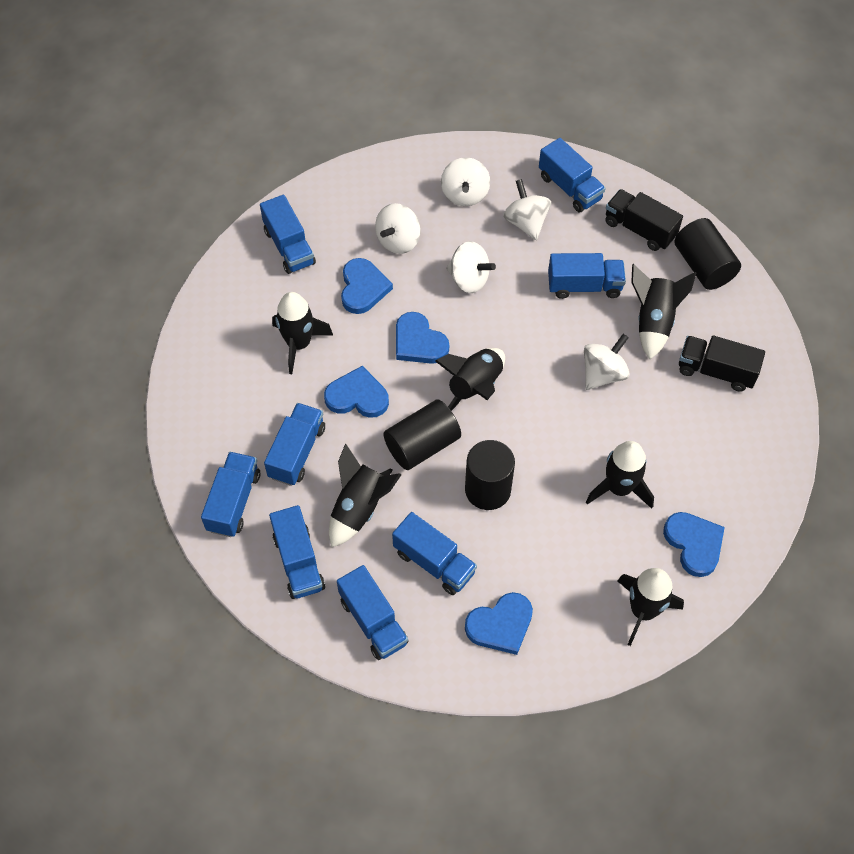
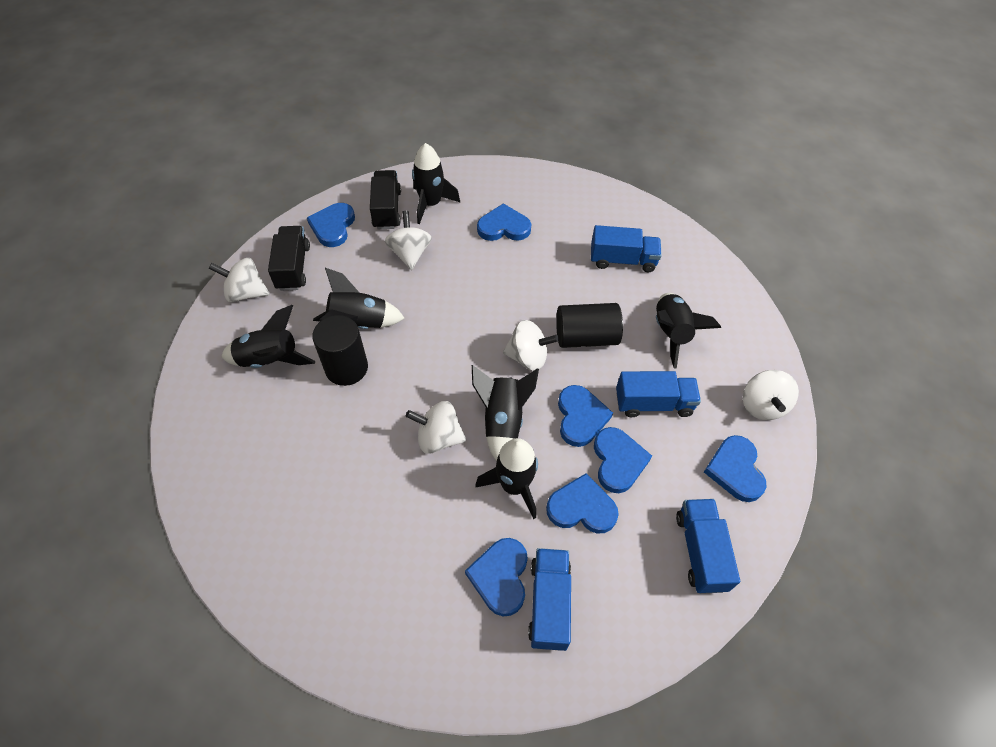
black cylinder: 3 -> 2
blue heart: 5 -> 7
blue truck: 8 -> 4

